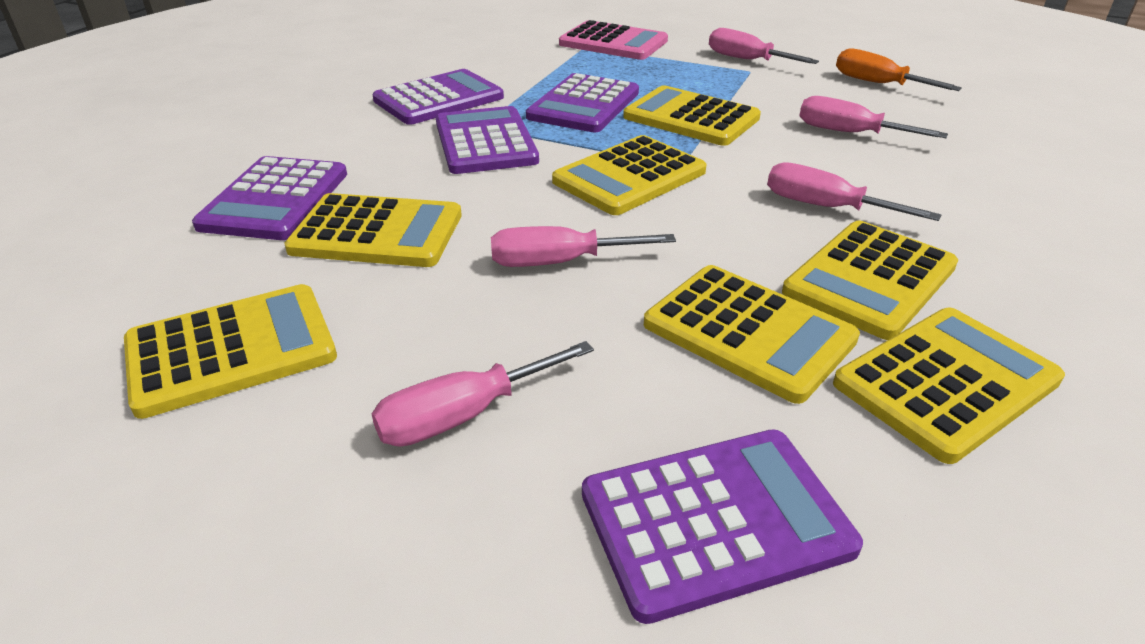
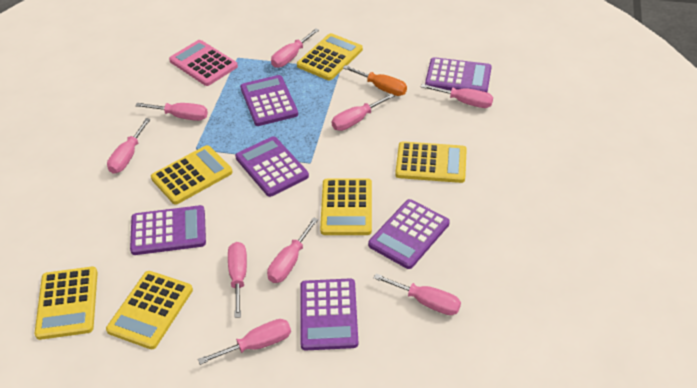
pink screwdriver: 5 -> 9
purple calculator: 5 -> 6
yellow calculator: 7 -> 6

